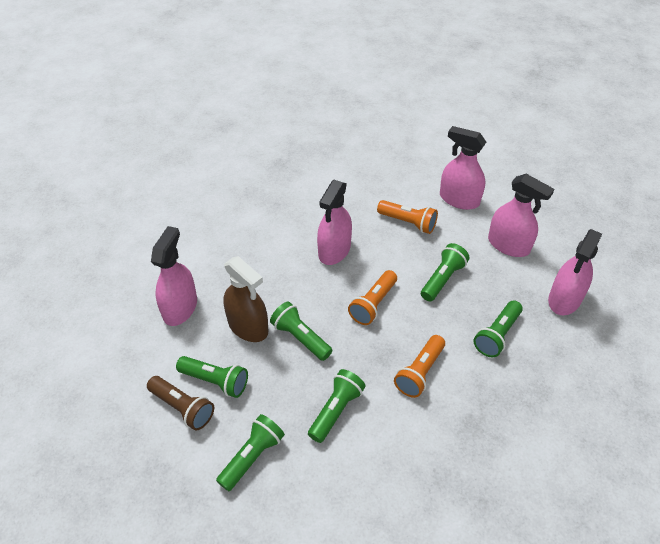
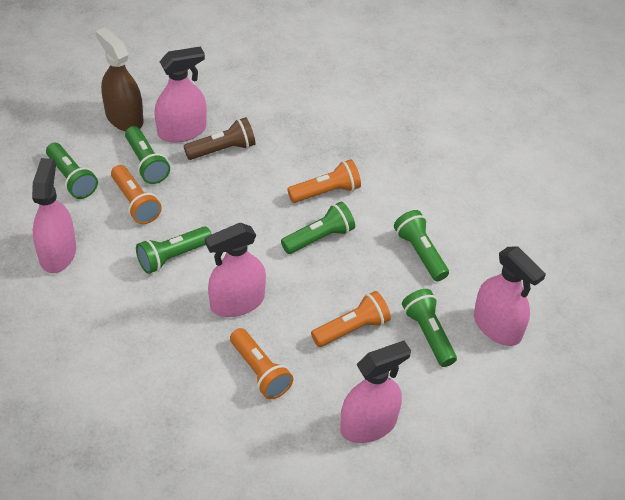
orange flashlight: 3 -> 4

